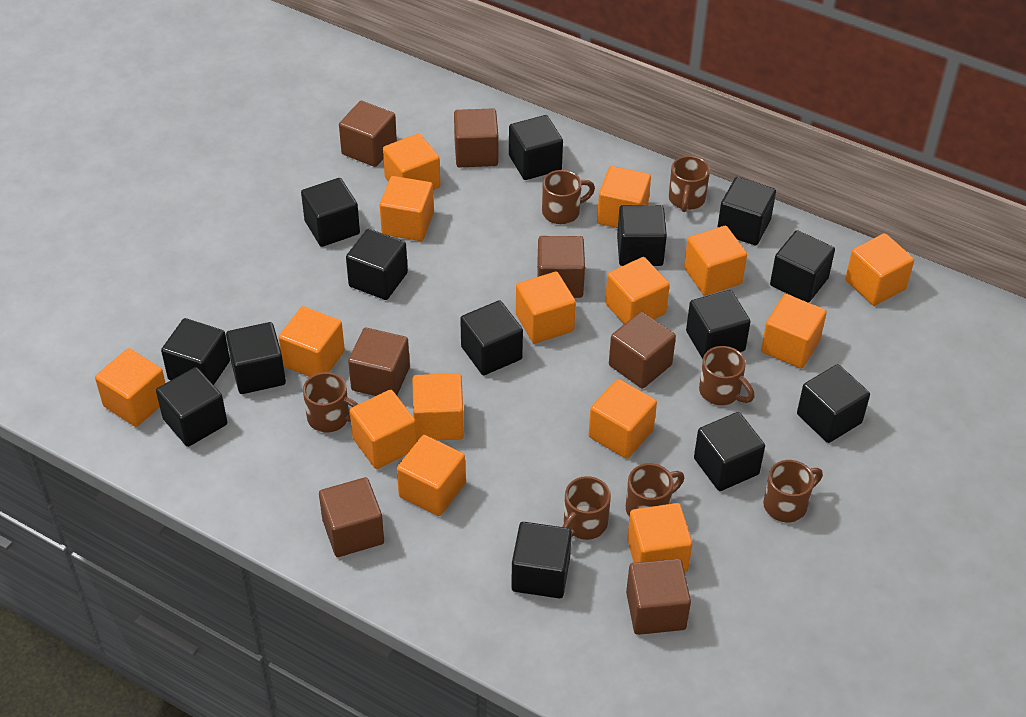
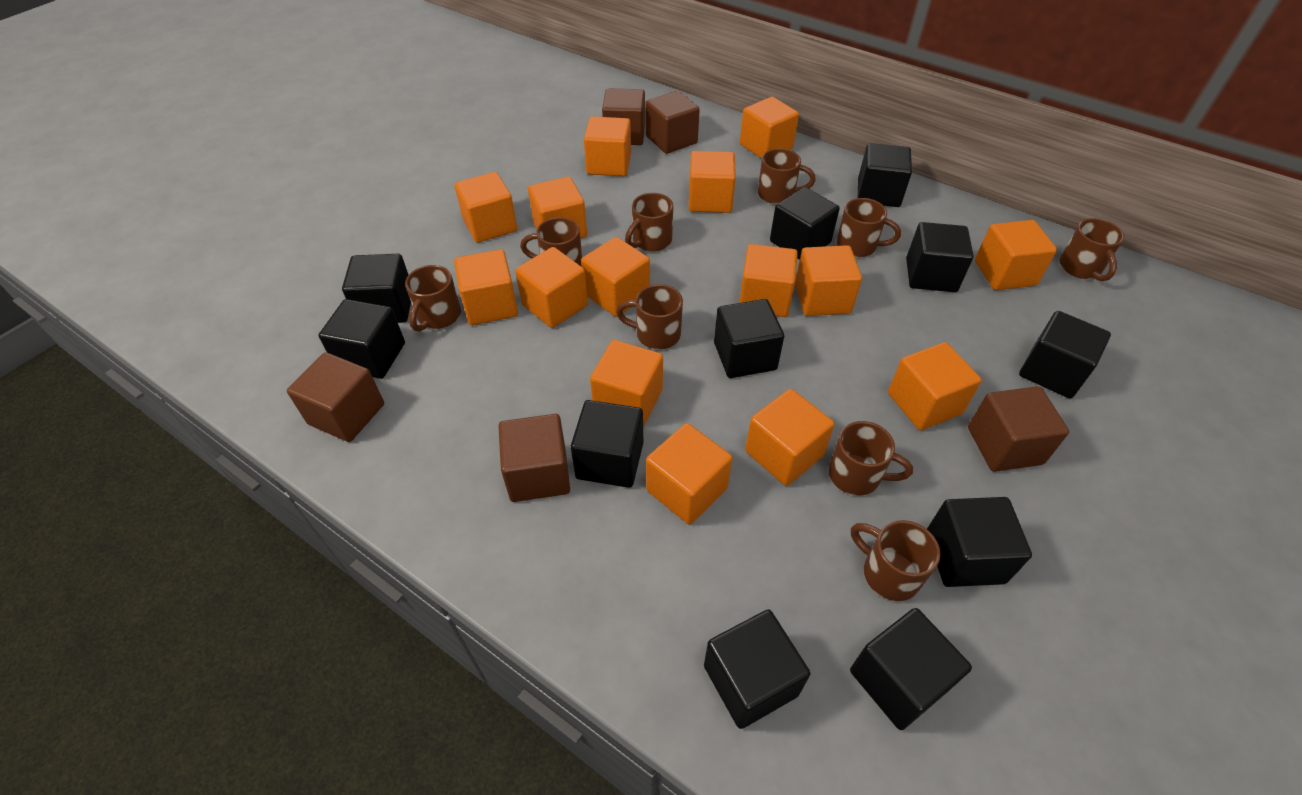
black cube: 14 -> 11
brown cube: 7 -> 5
brown mug: 7 -> 9

